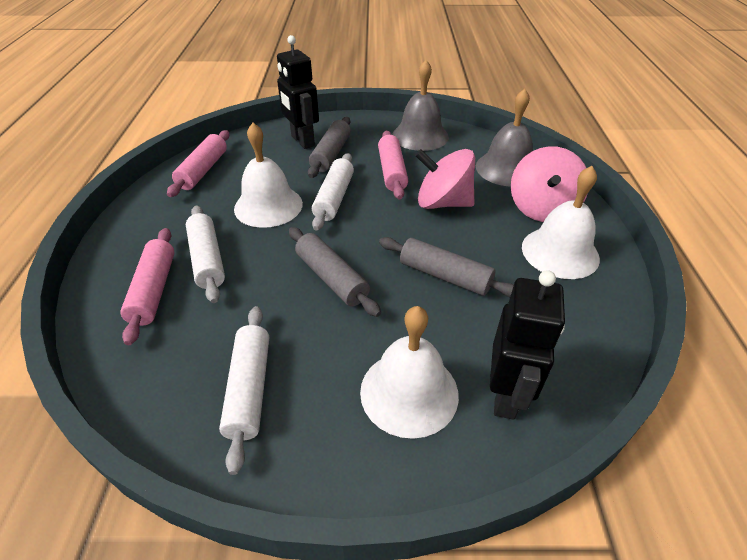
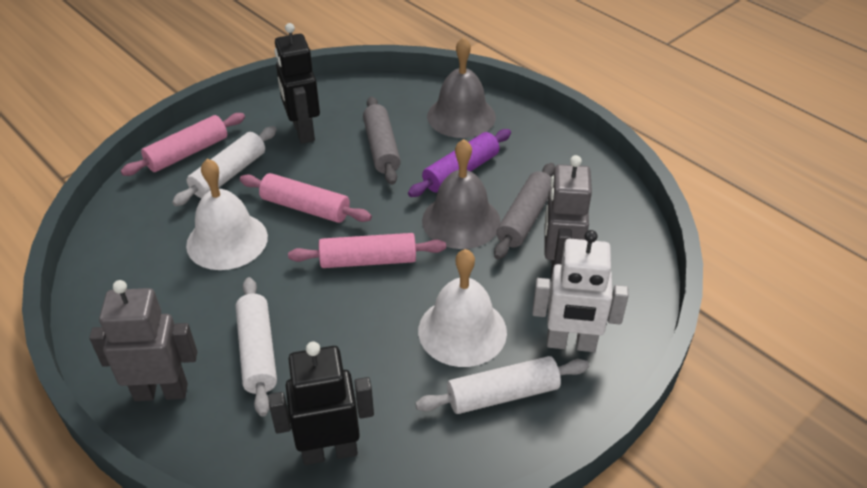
grey robot: 0 -> 2
grey rolling pin: 3 -> 2
pink spinning top: 2 -> 0
purple rolling pin: 0 -> 1
white bell: 3 -> 2
white robot: 0 -> 1

